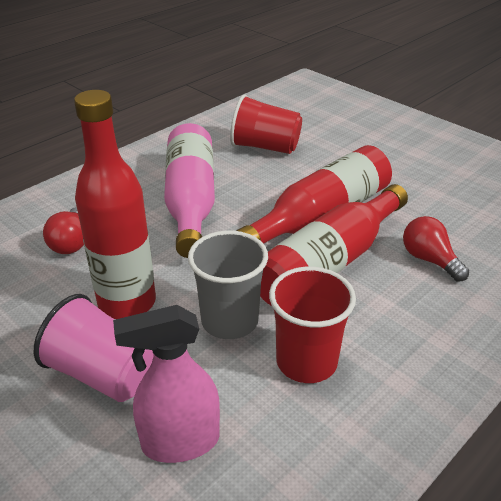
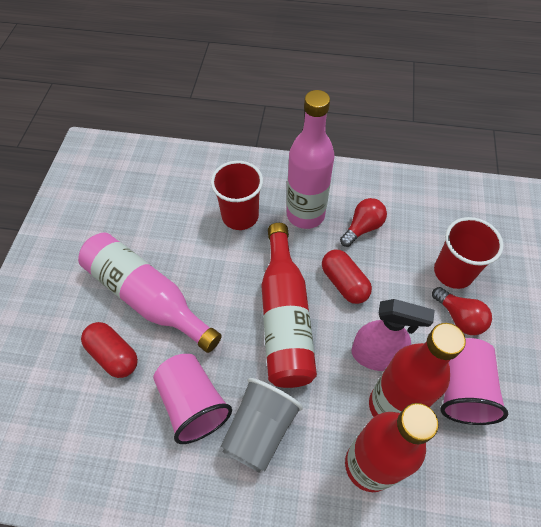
pink bottle: 1 -> 2
pink cup: 1 -> 2
red capsule: 0 -> 2

